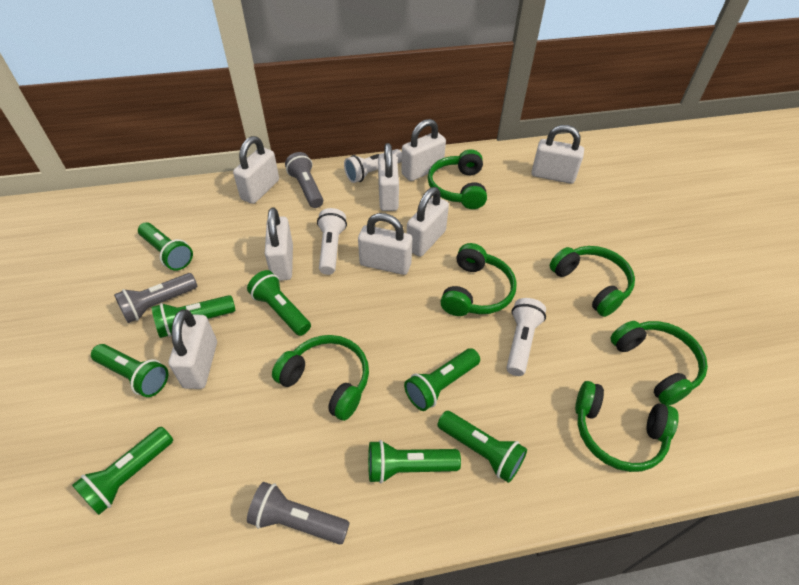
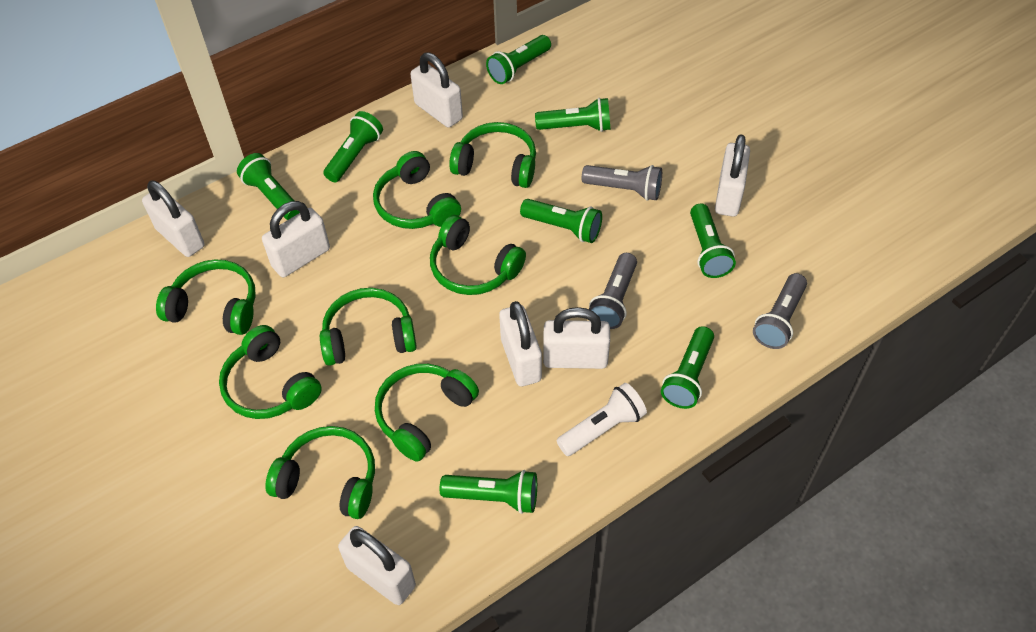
green headphones: 6 -> 8
white flashlight: 3 -> 1
white padlock: 8 -> 7

